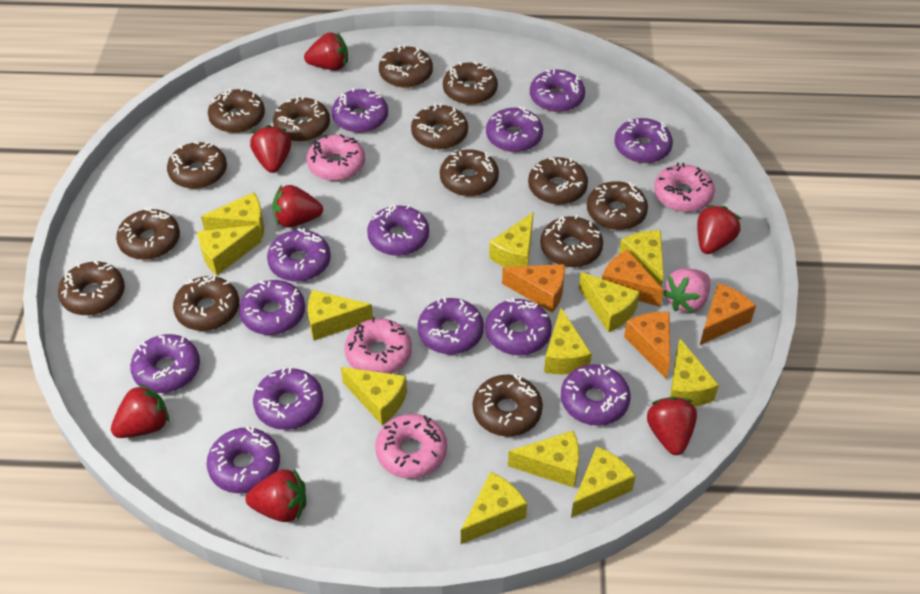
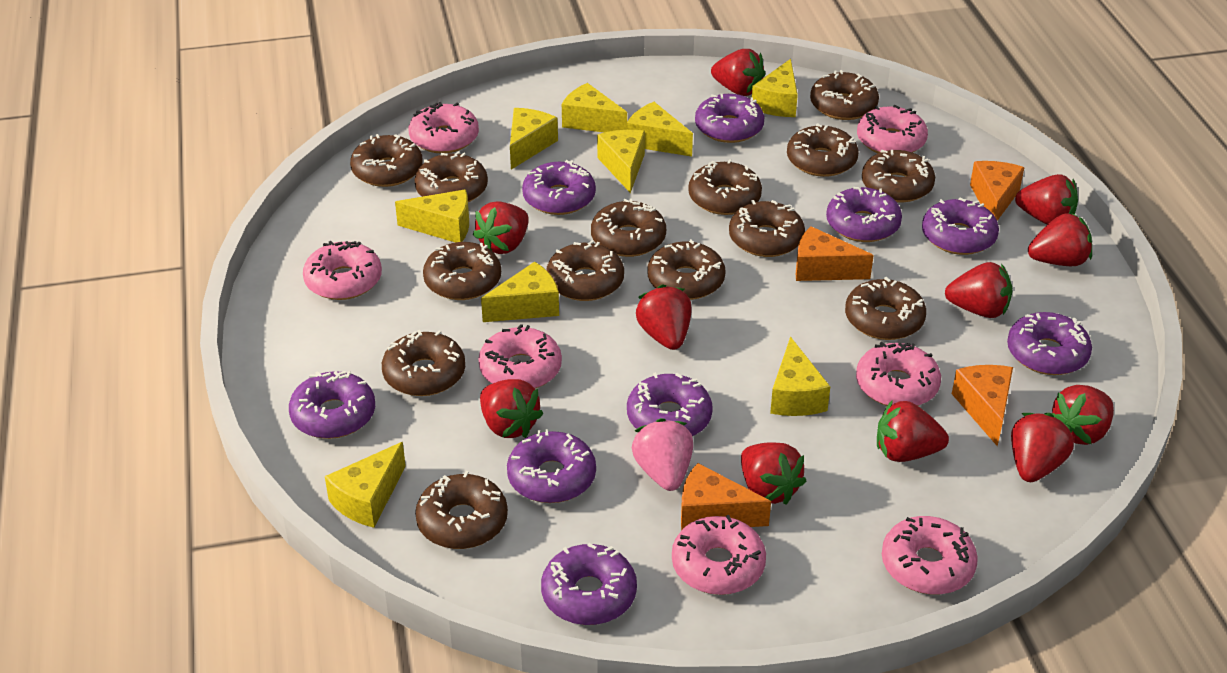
pink donut: 4 -> 7
purple donut: 13 -> 9
red strawberry: 7 -> 11
yellow cheese: 12 -> 9

